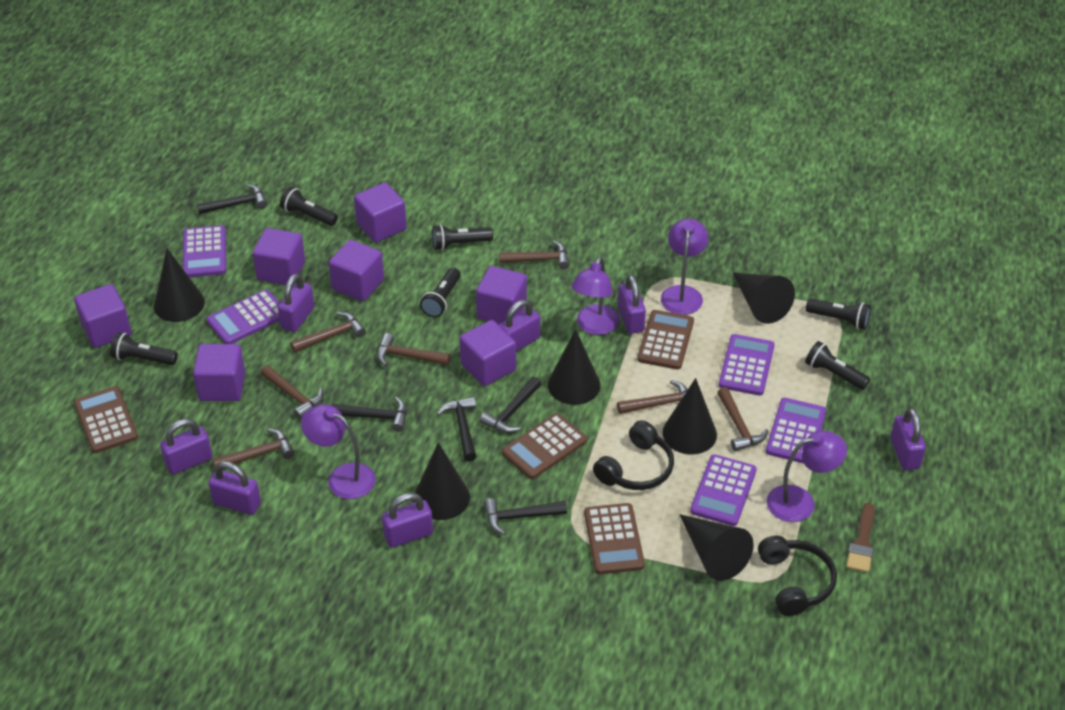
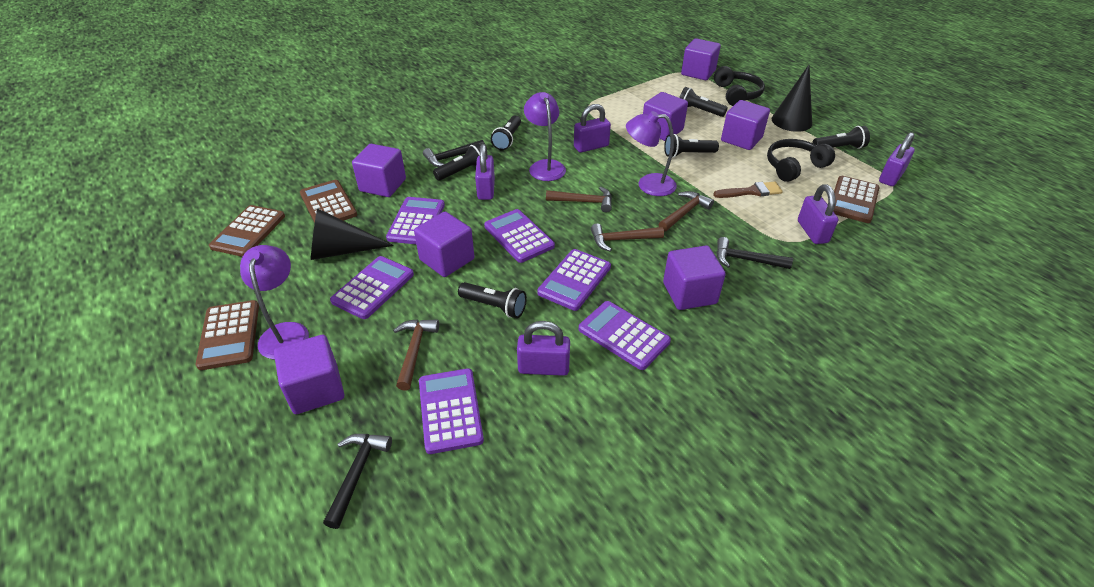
black cone: 6 -> 2
black hammer: 5 -> 3
brown hammer: 7 -> 4
purple calculator: 5 -> 6
purple lamp: 4 -> 3
purple padlock: 7 -> 5

